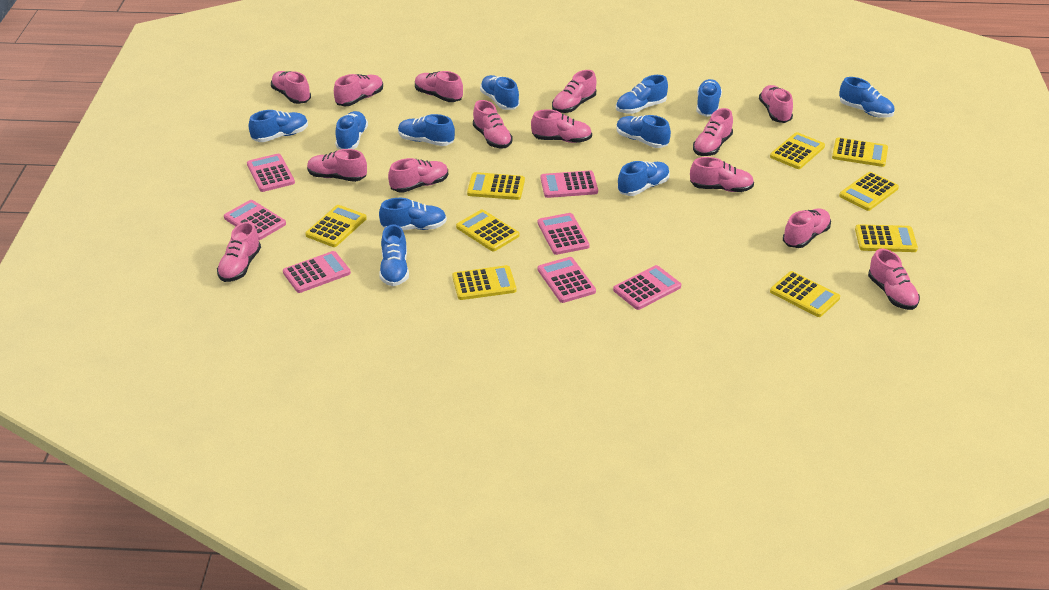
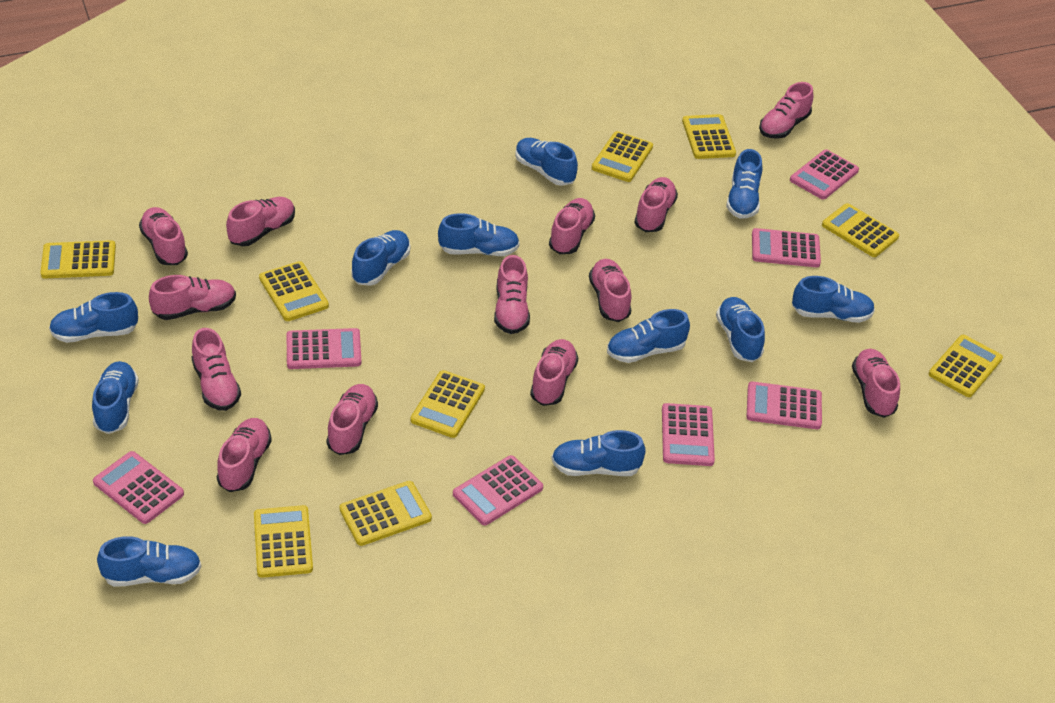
pink shoe: 14 -> 13

